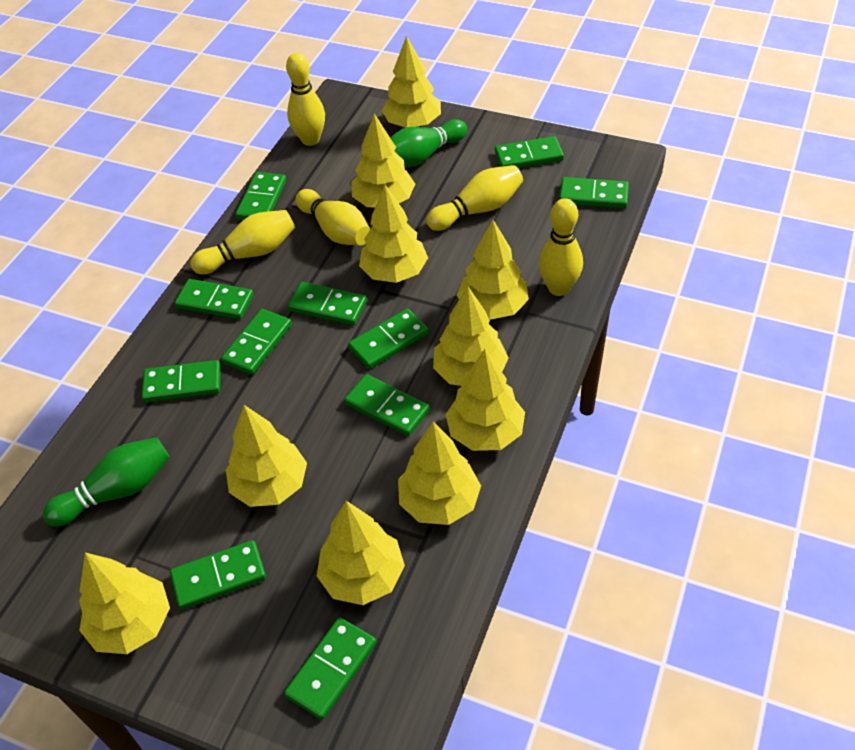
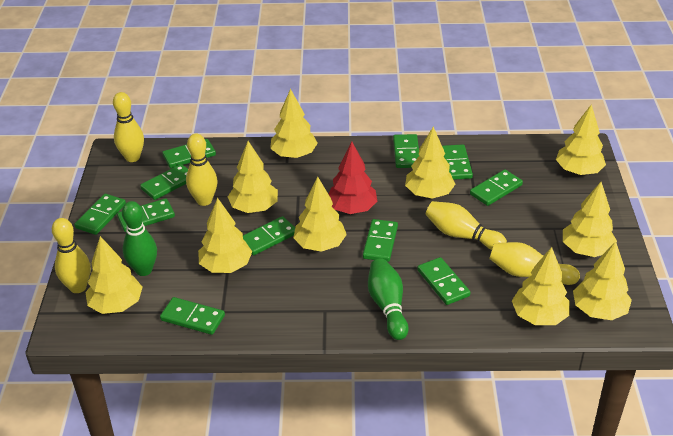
red tree: 0 -> 1

